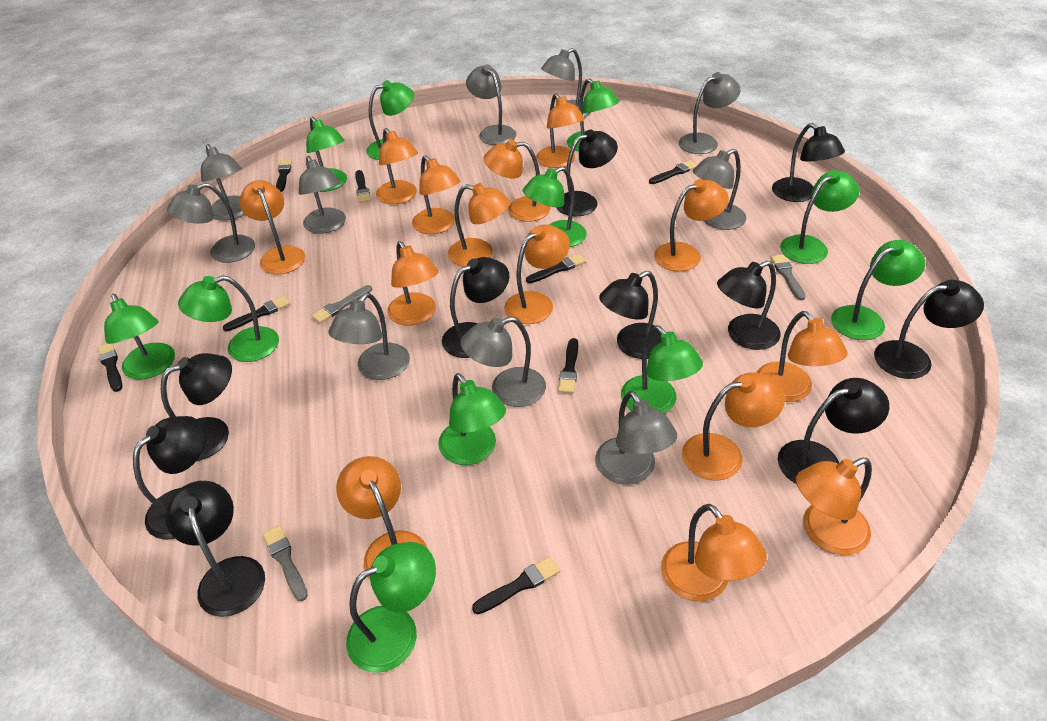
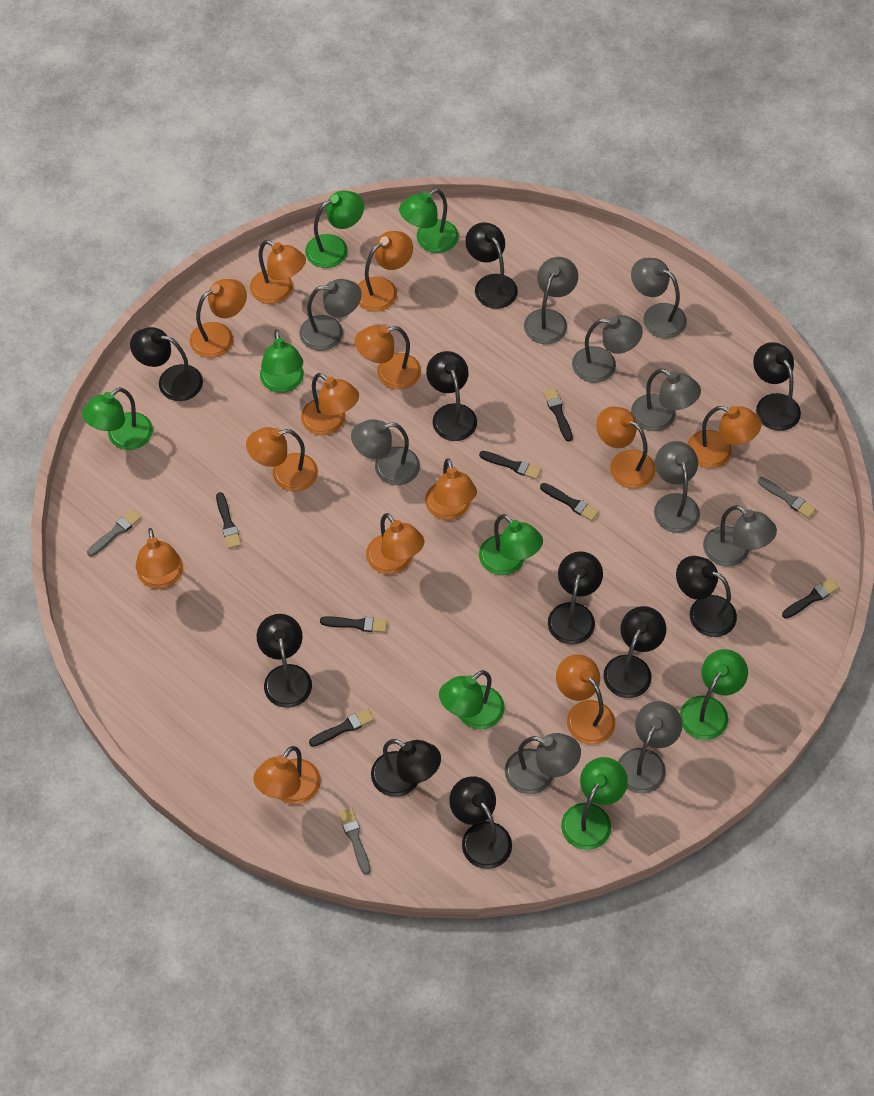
black brush: 8 -> 7
green lamp: 11 -> 8
orange lamp: 14 -> 13

